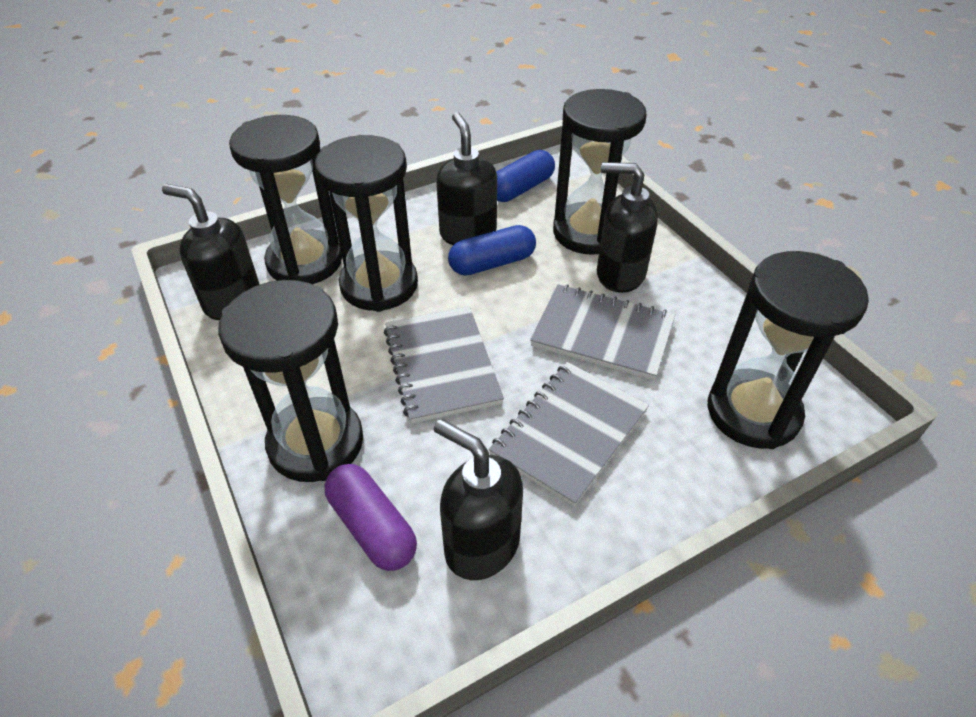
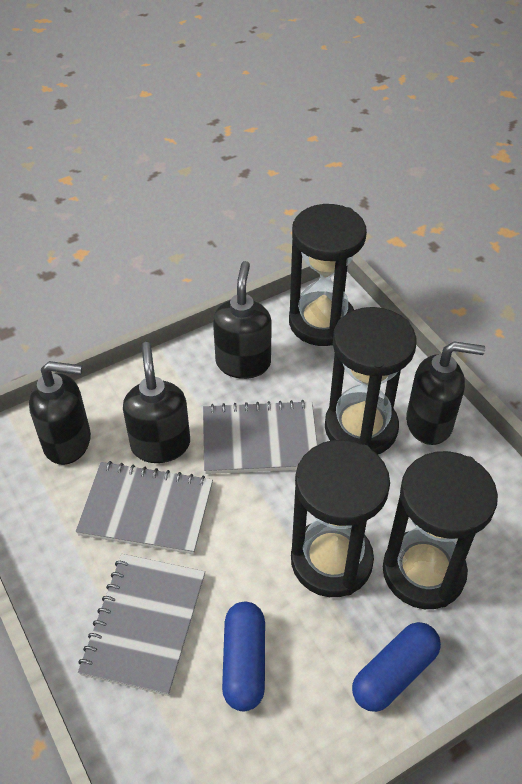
black hourglass: 5 -> 4
purple capsule: 1 -> 0

